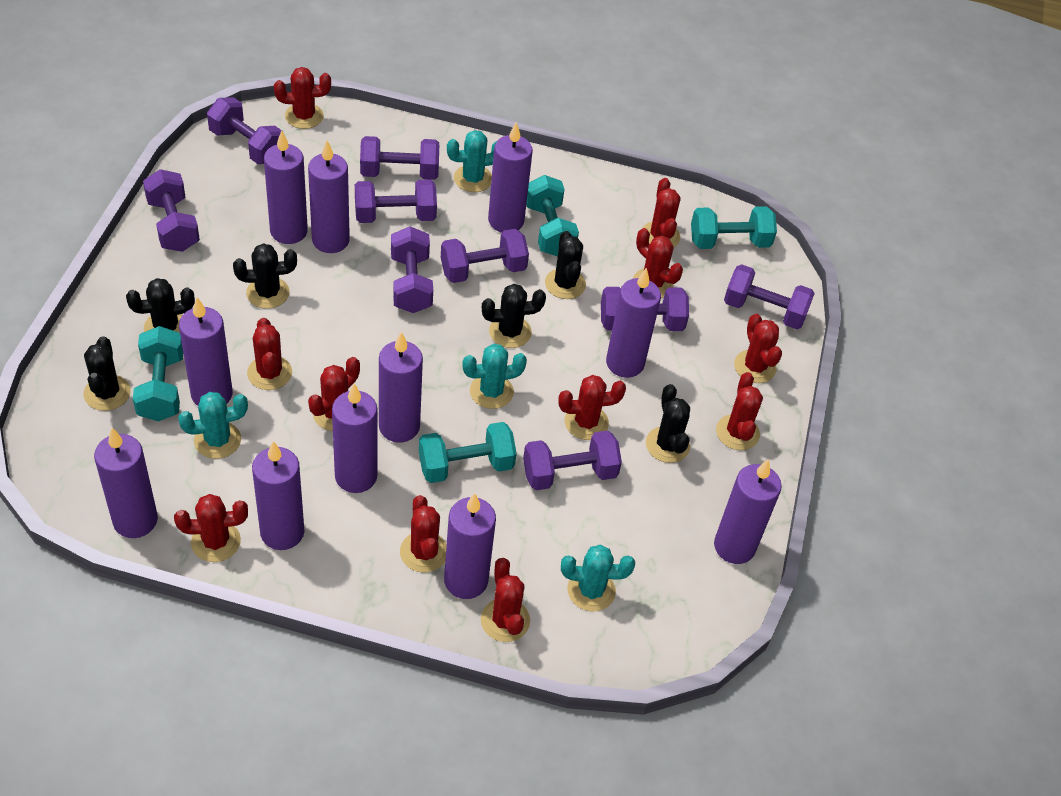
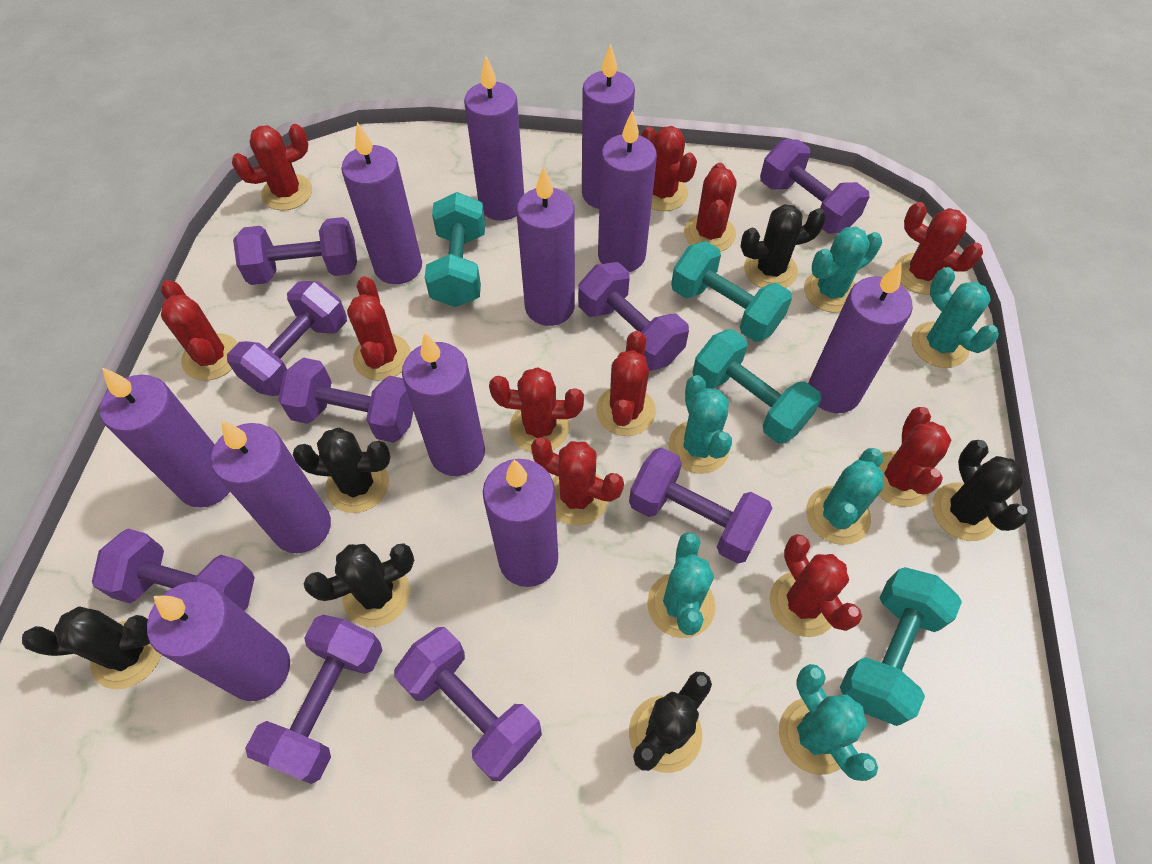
turquoise cactus: 4 -> 6

